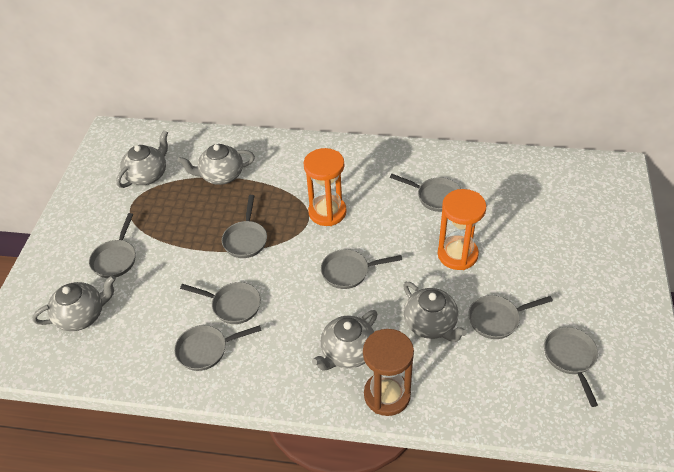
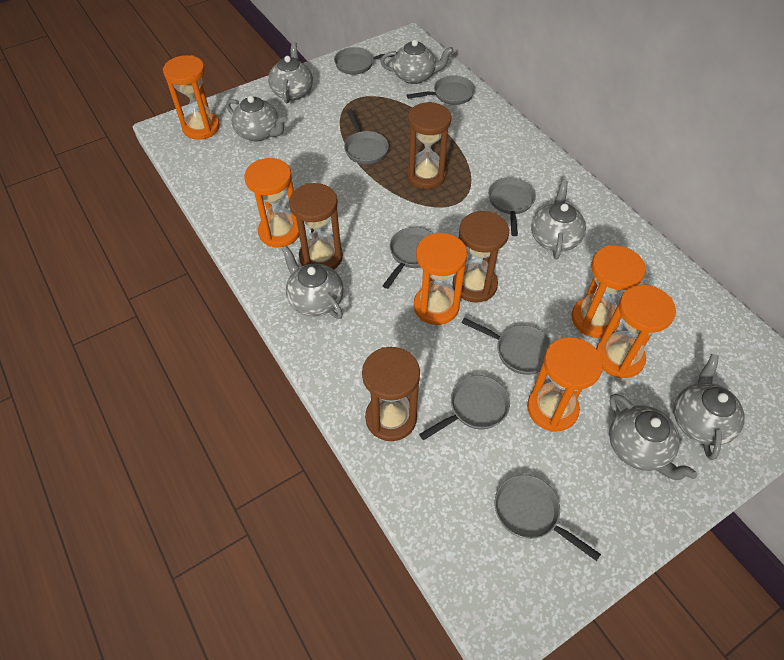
brown hourglass: 1 -> 4
grey teapot: 5 -> 7
orange hourglass: 2 -> 6

